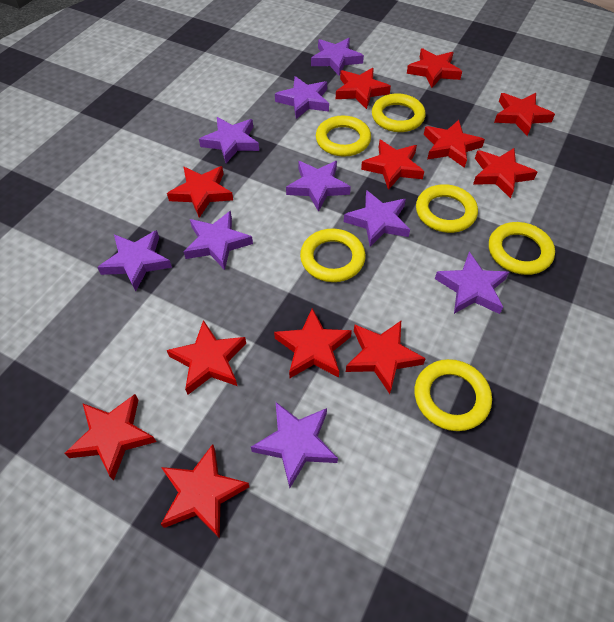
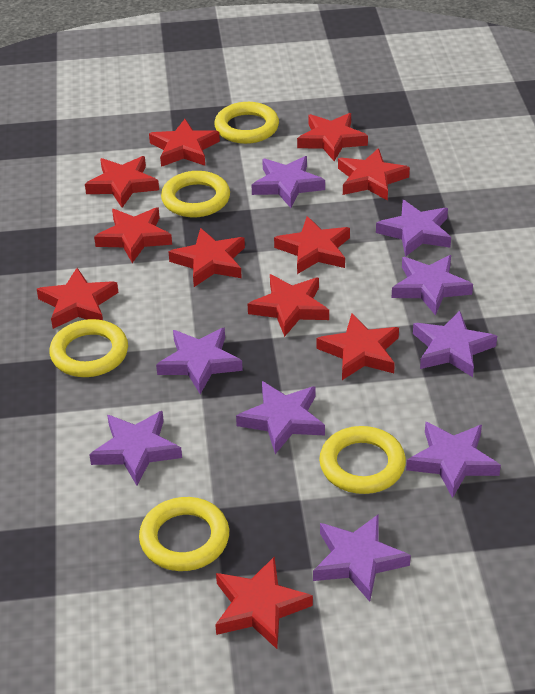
red star: 12 -> 11
yellow ring: 6 -> 5

